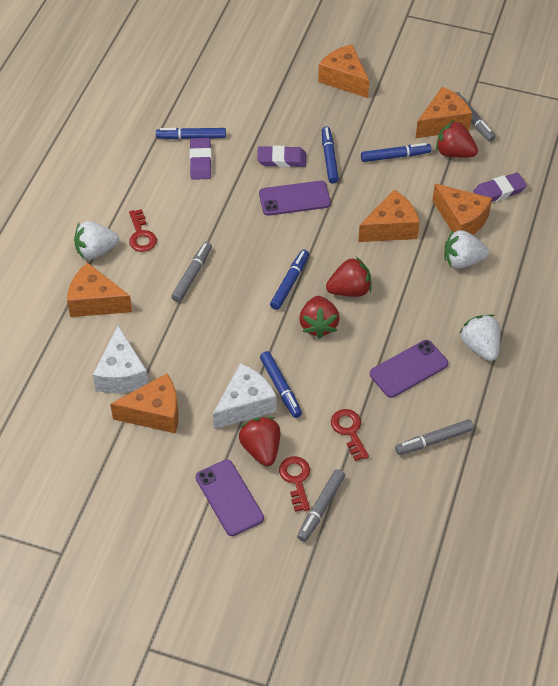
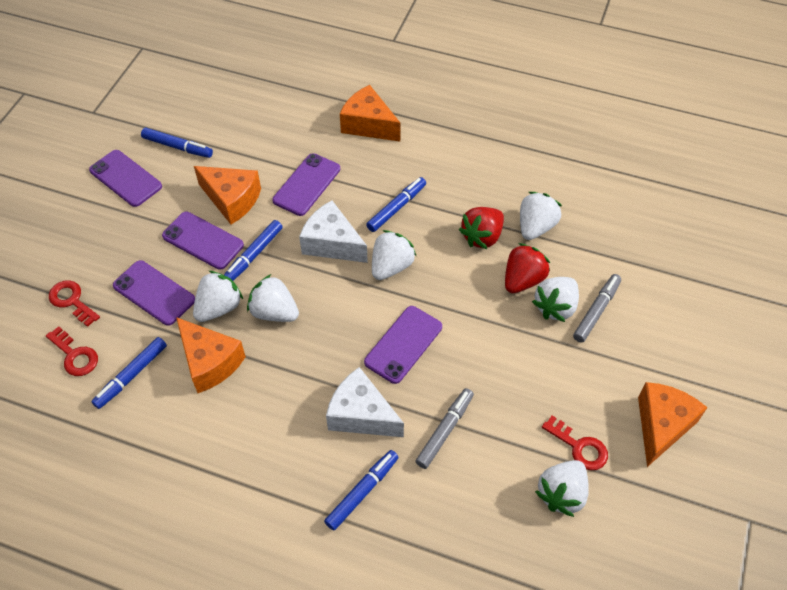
grey marker: 4 -> 2
orange cheese: 6 -> 4
purple eraser: 3 -> 0
purple phone: 3 -> 5
red strawberry: 4 -> 2
white strawberry: 3 -> 6

